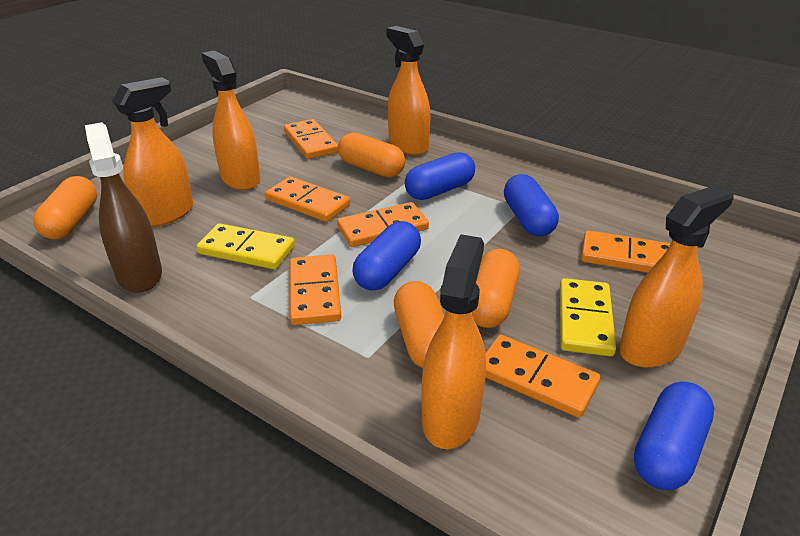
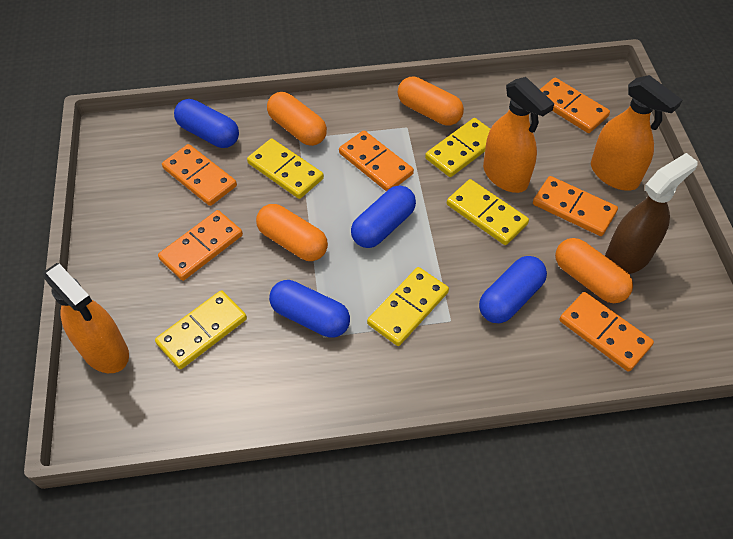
orange spray bottle: 5 -> 3
yellow domino: 2 -> 5

